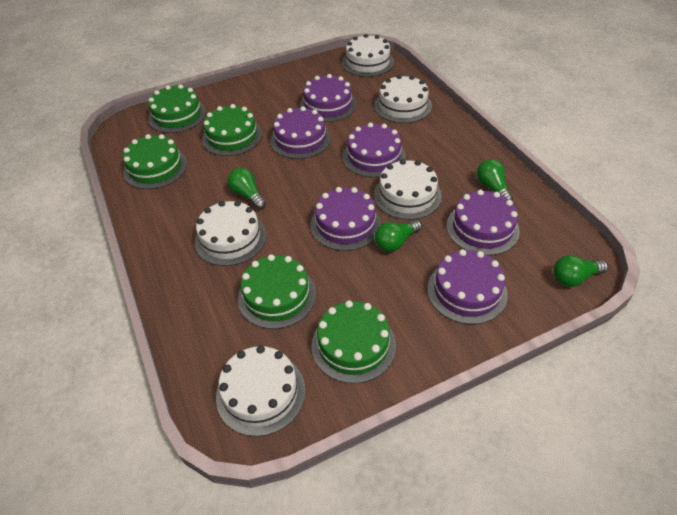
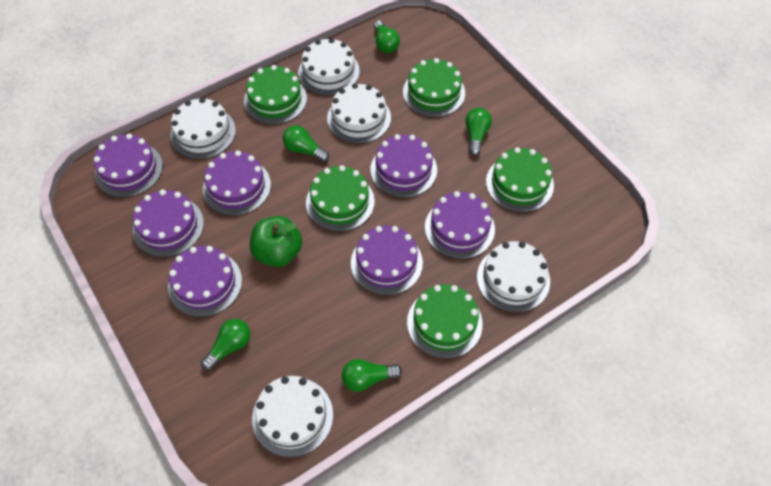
green apple: 0 -> 1
green light bulb: 4 -> 5
purple cake: 6 -> 7

